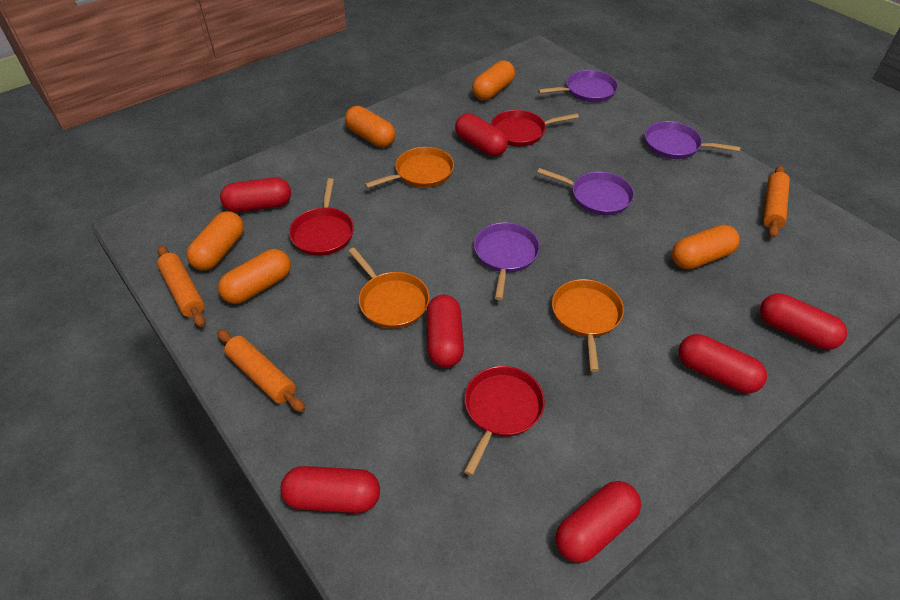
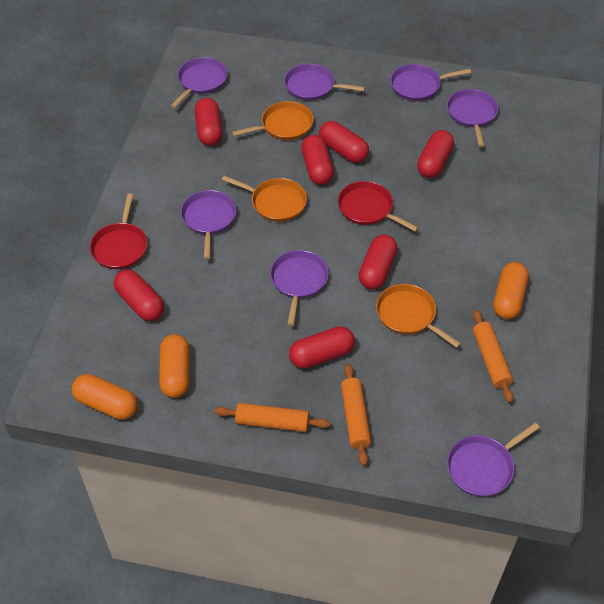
orange capsule: 5 -> 3
purple pan: 4 -> 7
red pan: 3 -> 2

